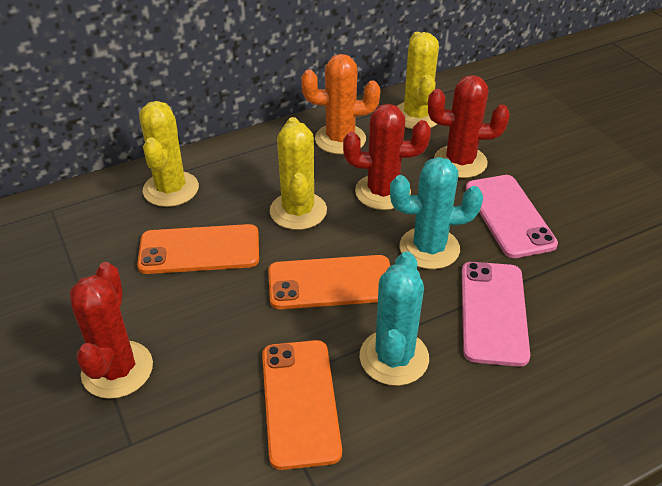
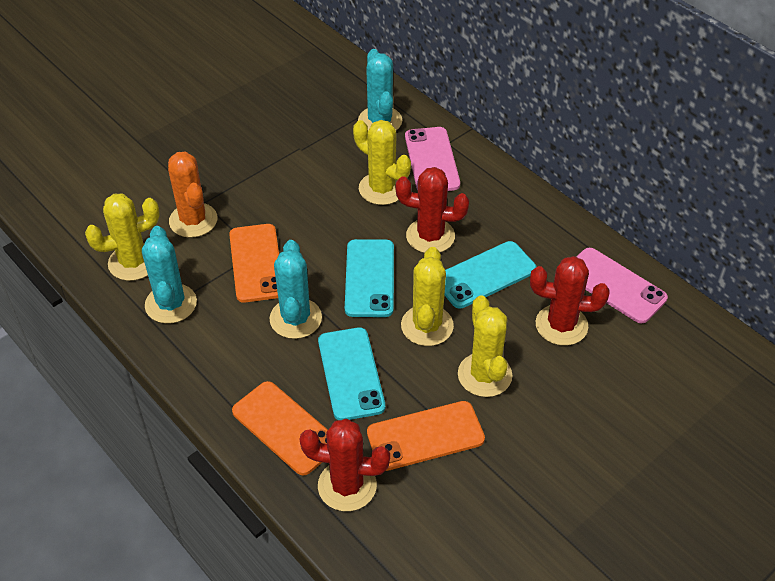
turquoise cactus: 2 -> 3
turquoise phone: 0 -> 3
yellow cactus: 3 -> 4

